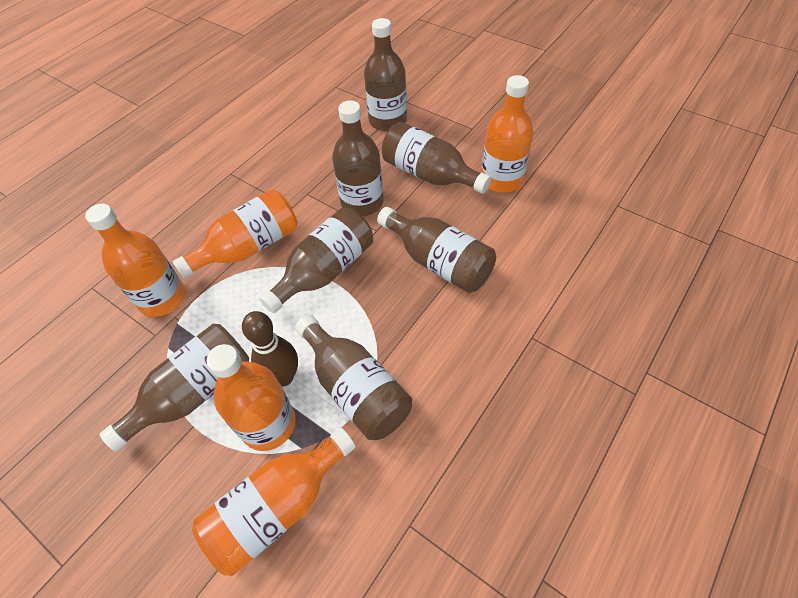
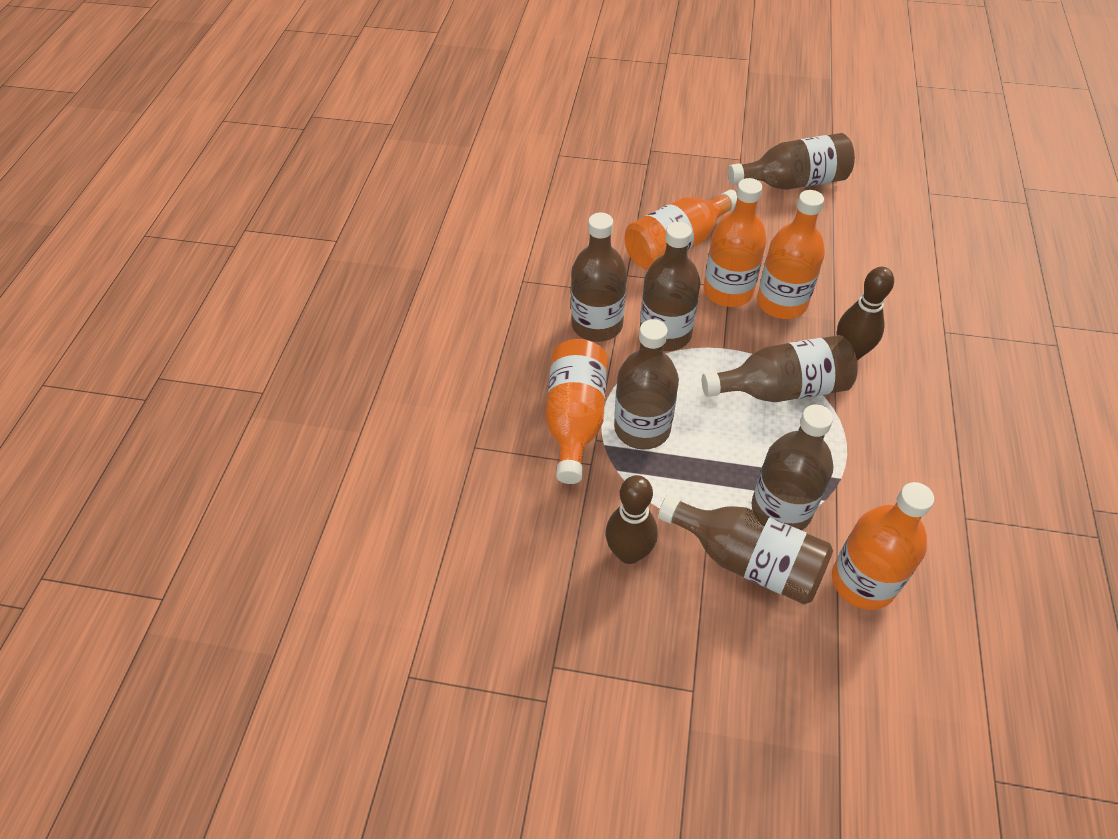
brown bowling pin: 1 -> 2

